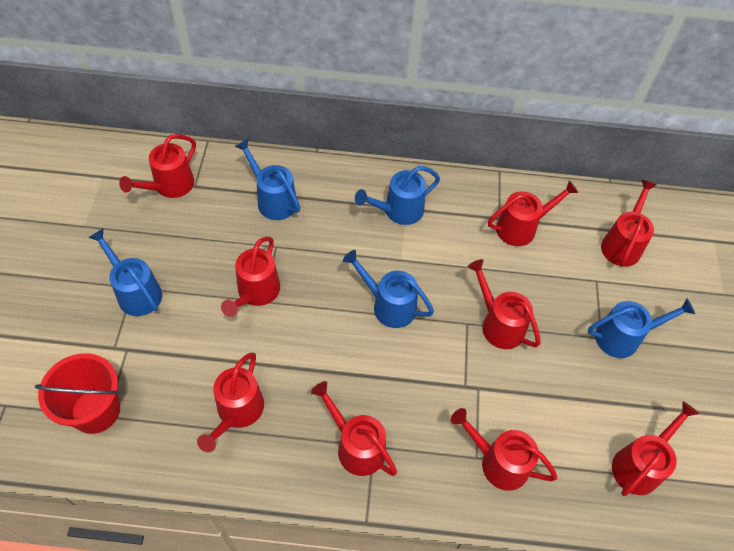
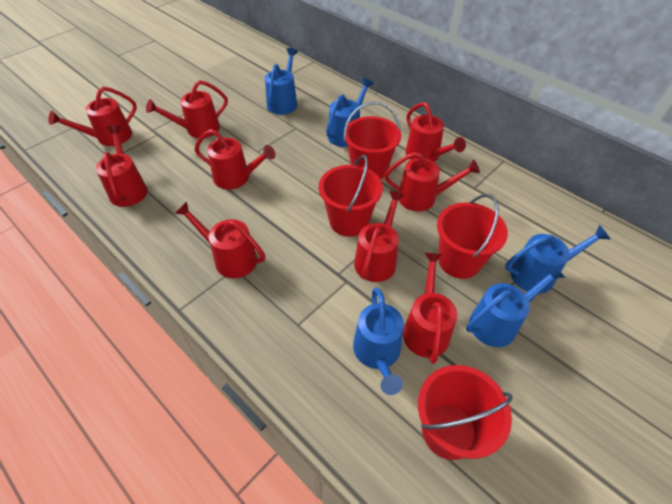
red bucket: 1 -> 4

